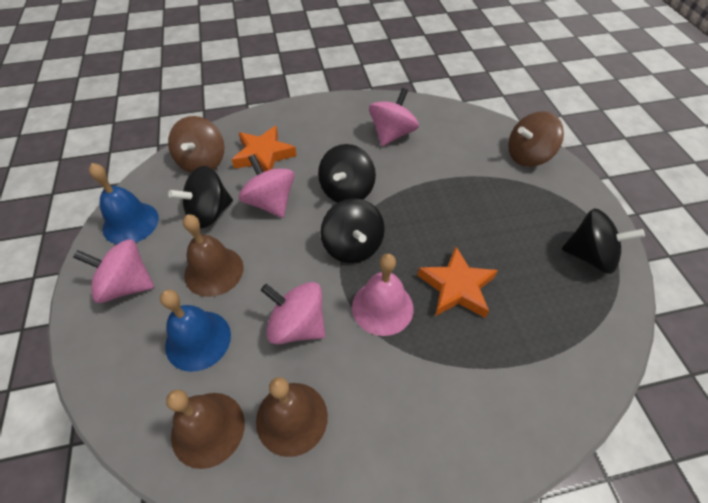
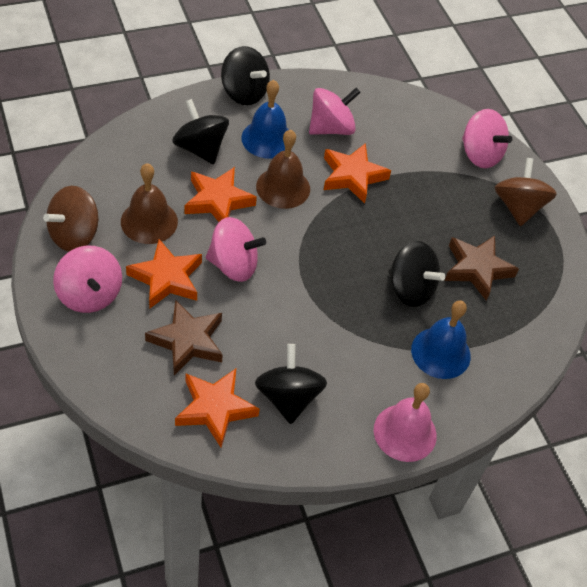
brown bell: 3 -> 2
brown star: 0 -> 2
orange star: 2 -> 4

